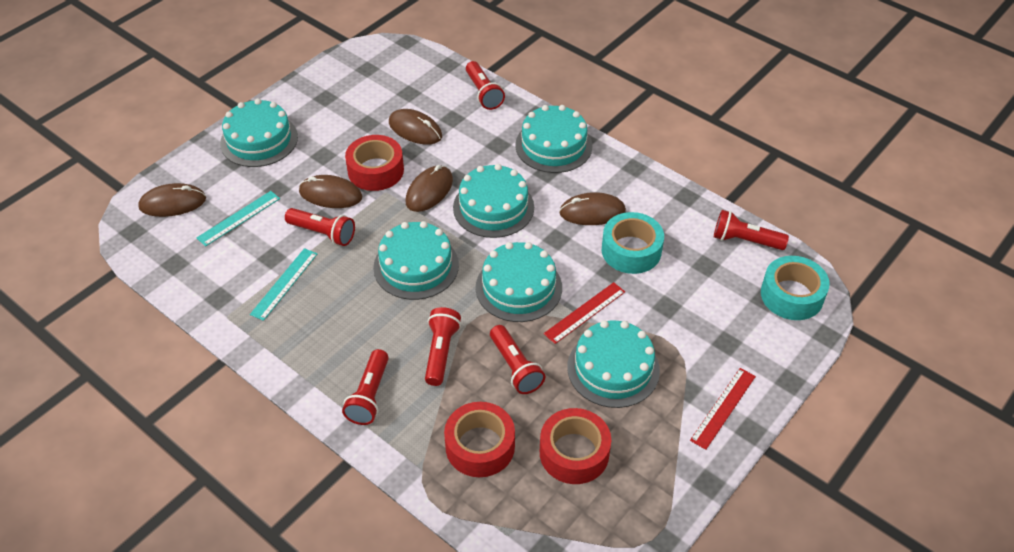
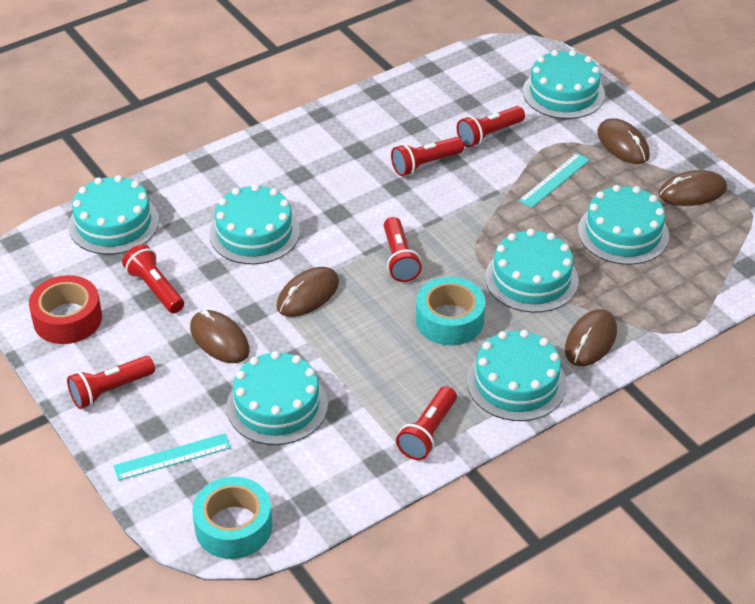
red ruler: 2 -> 0
red tape: 3 -> 1
turquoise cake: 6 -> 7

